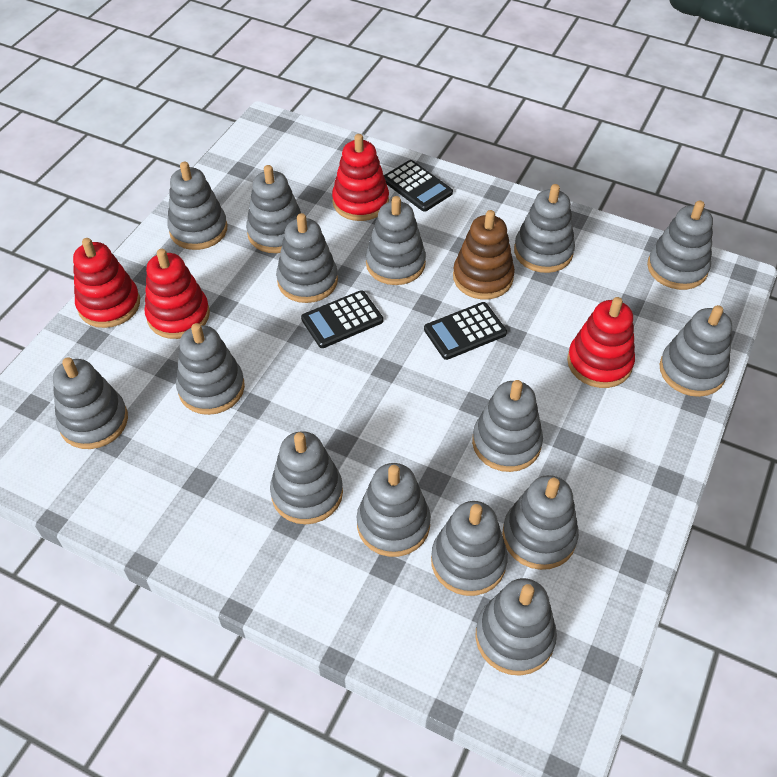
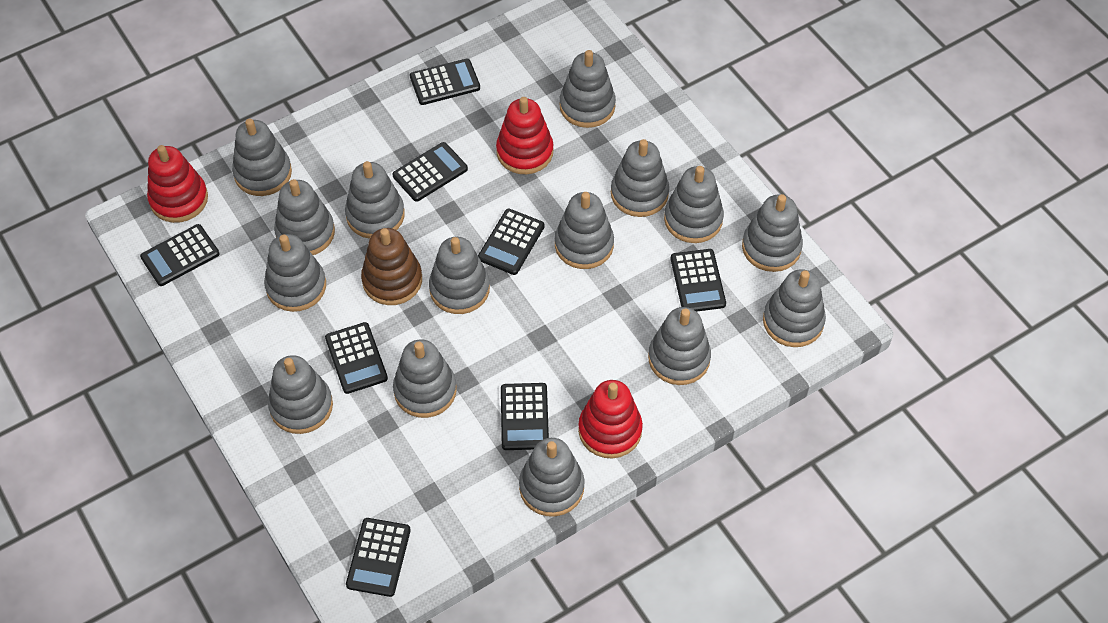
black calculator: 3 -> 8
red stacking toy: 4 -> 3

